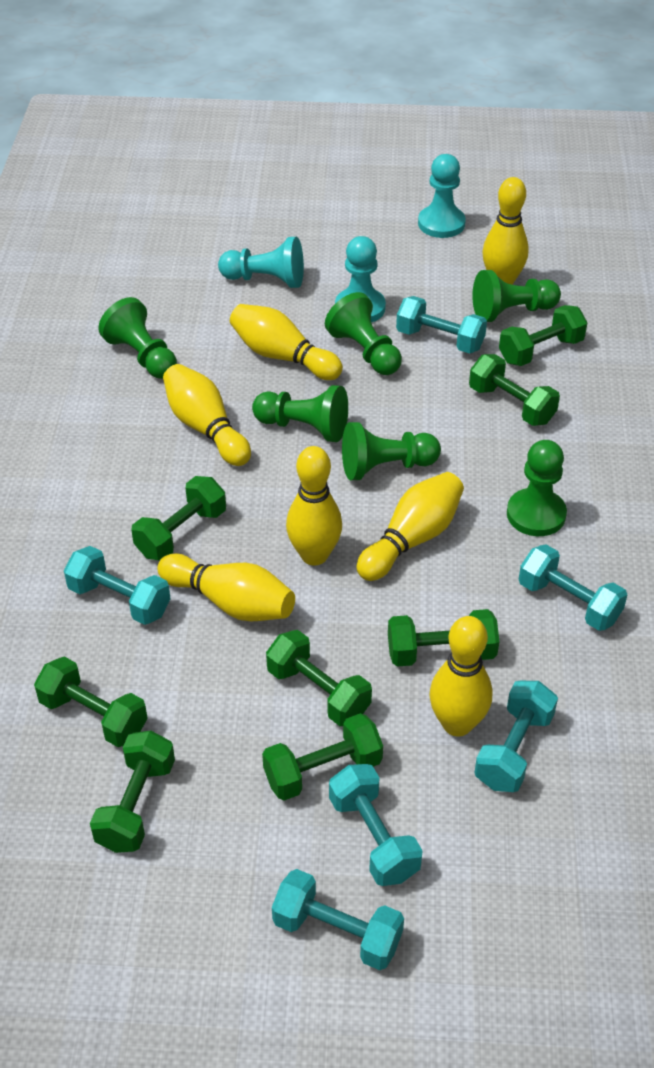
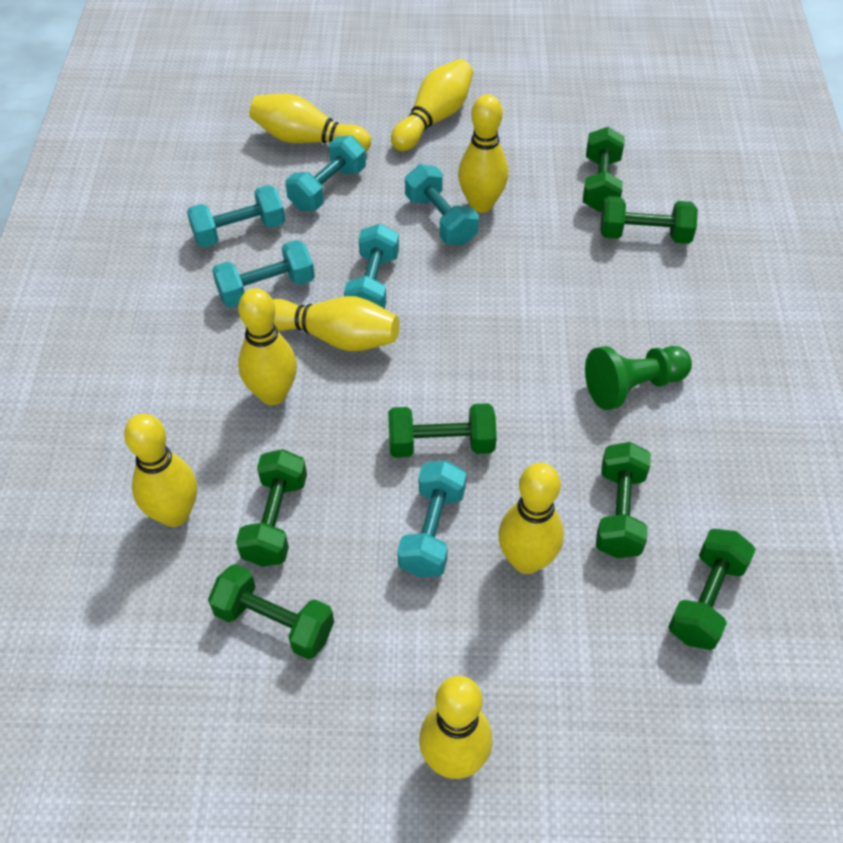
green dumbbell: 8 -> 7
green pawn: 6 -> 1
turquoise pawn: 3 -> 0
yellow bowling pin: 7 -> 8

